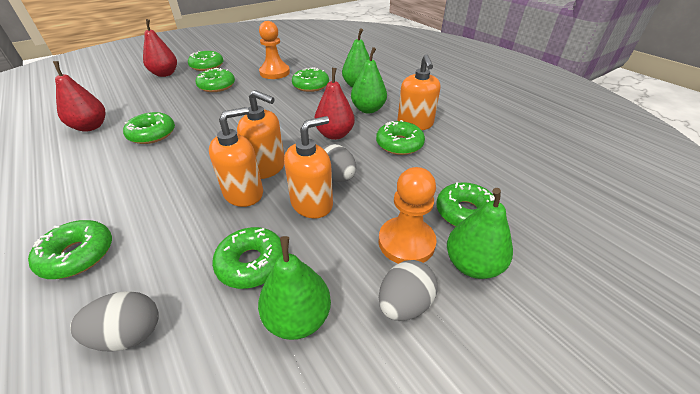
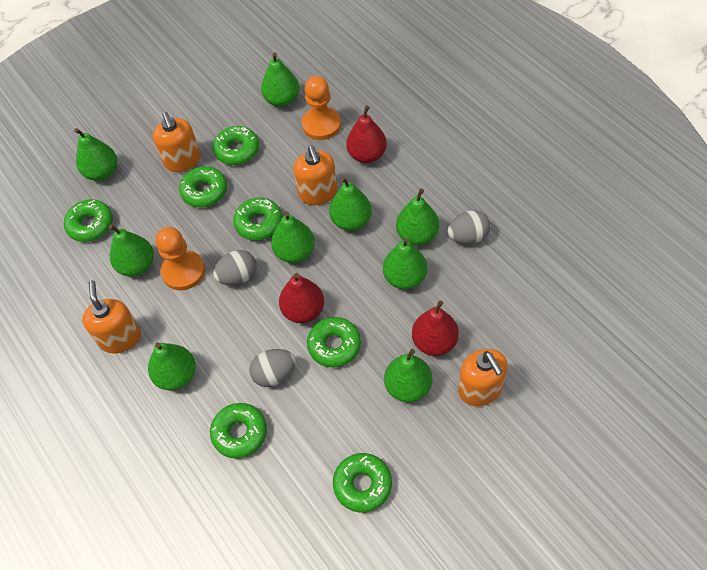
green donut: 8 -> 7
green pear: 4 -> 9

